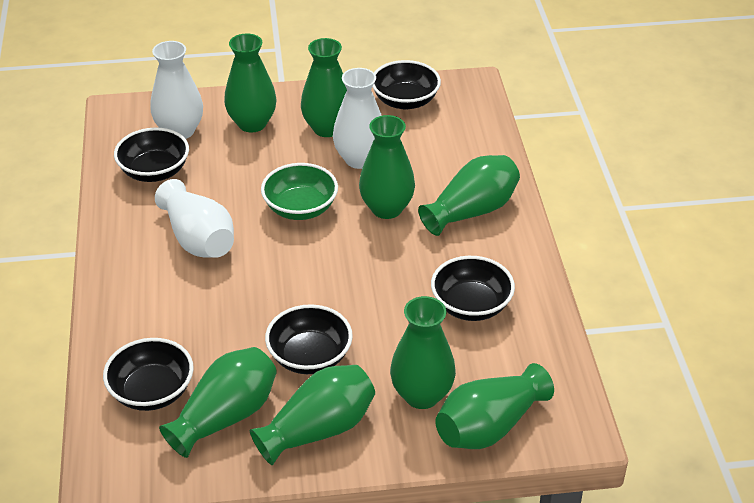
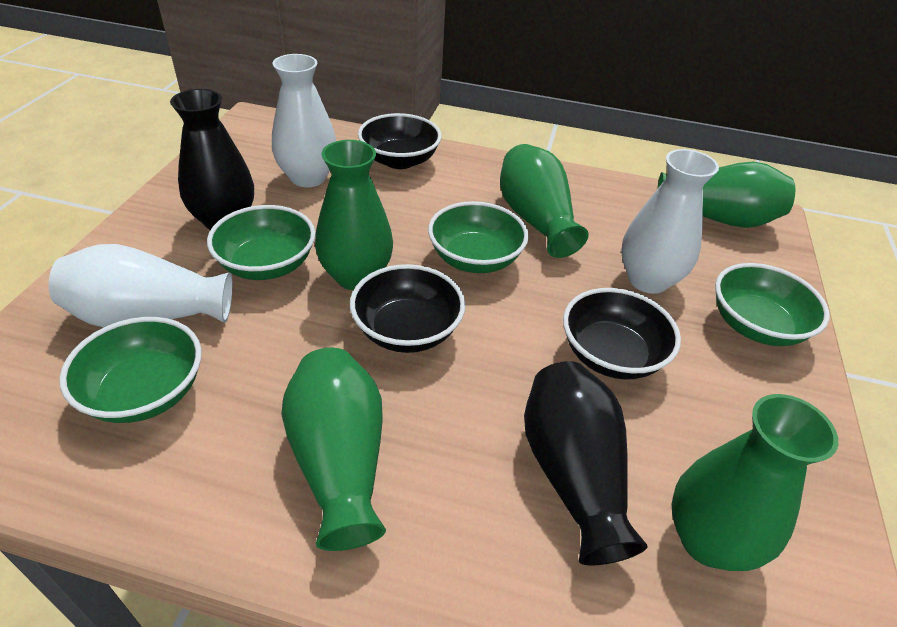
black bowl: 5 -> 3
black vase: 0 -> 2
green bowl: 1 -> 4
green vase: 8 -> 5

